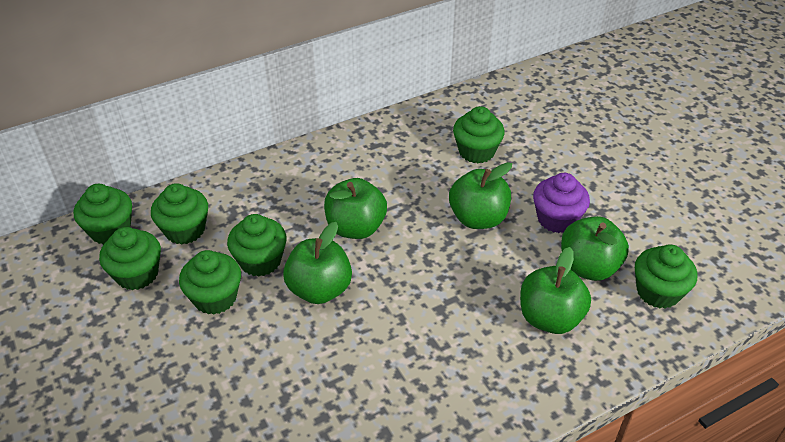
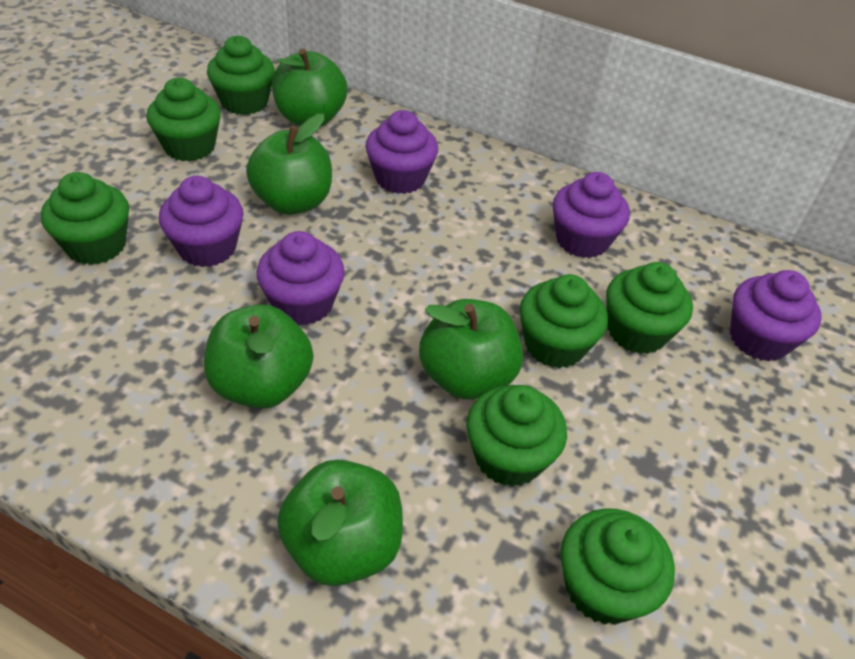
purple cupcake: 1 -> 5

